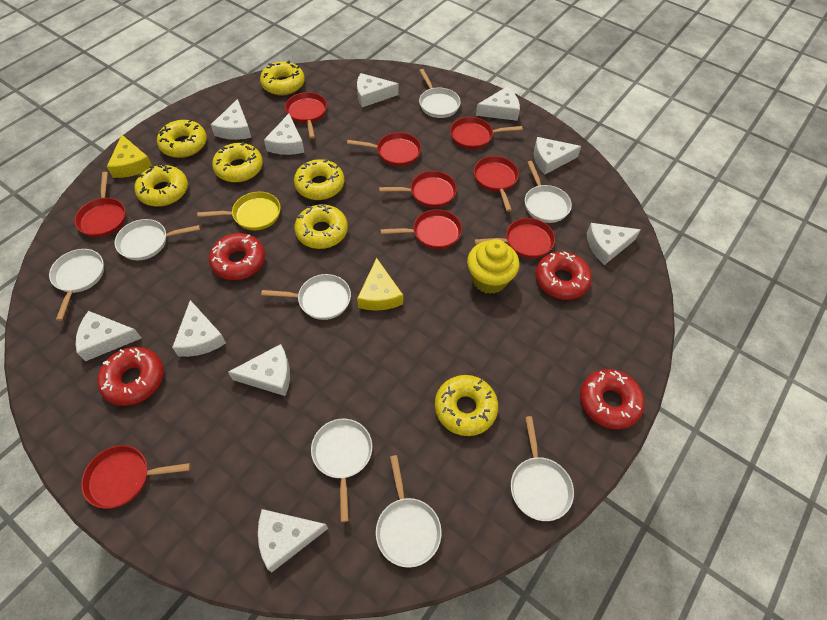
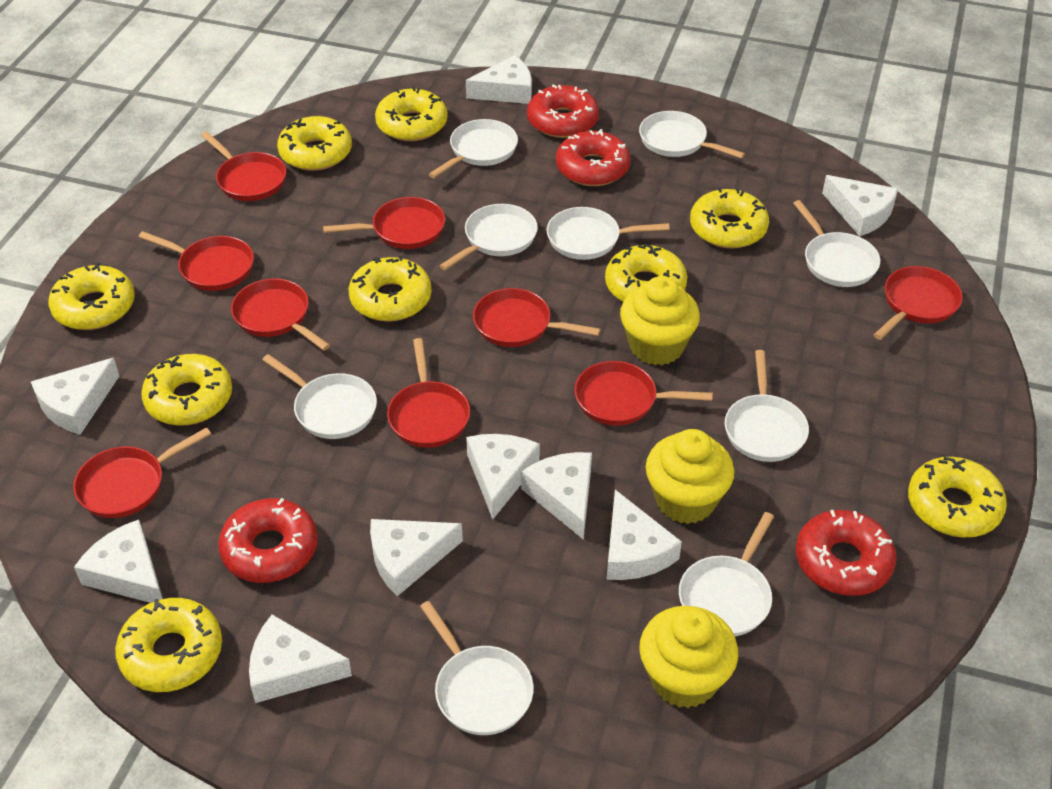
white cheese: 10 -> 9
white pan: 8 -> 9
yellow cheese: 2 -> 0
yellow cupcake: 1 -> 3
yellow donut: 7 -> 9
yellow pan: 1 -> 0

